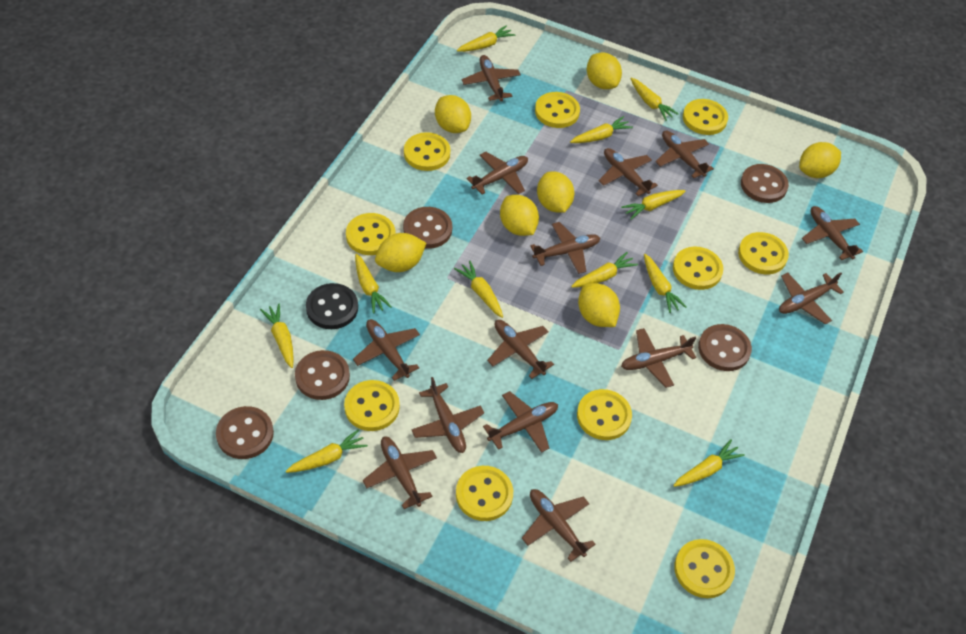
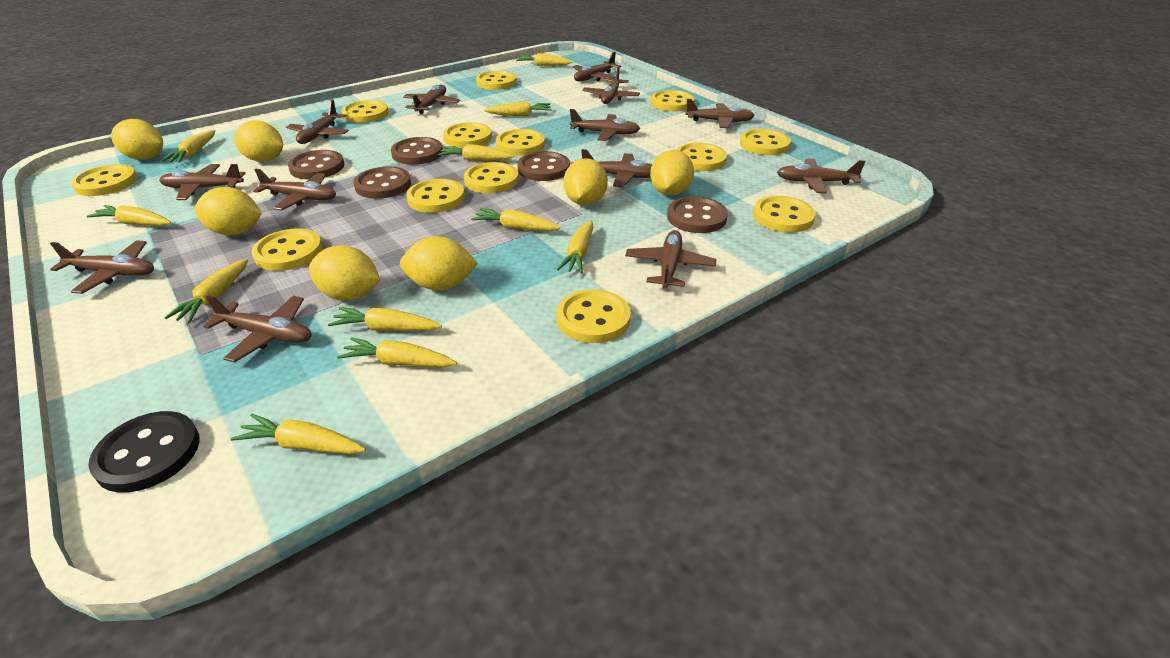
brown plane: 14 -> 13
yellow button: 10 -> 13

